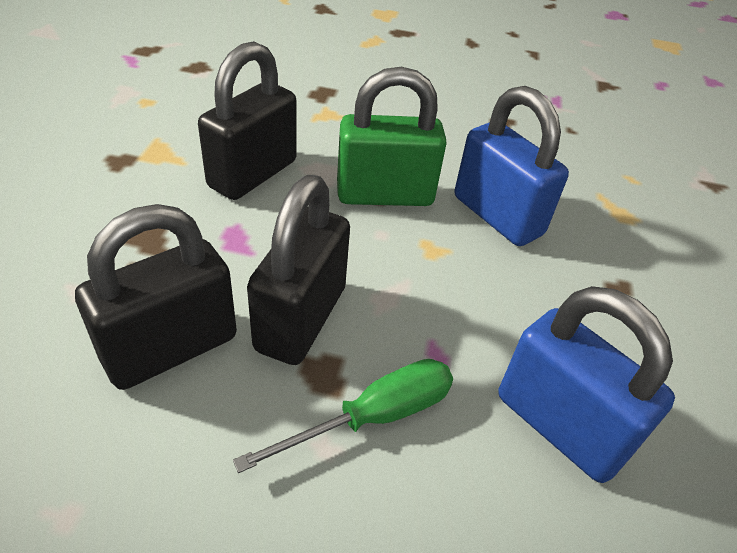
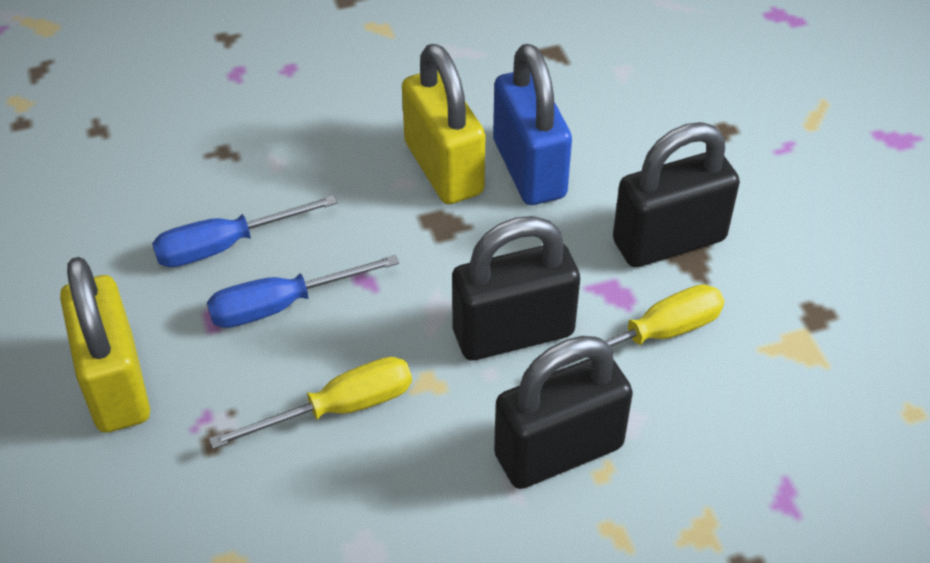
blue padlock: 2 -> 1
blue screwdriver: 0 -> 2
green padlock: 1 -> 0
green screwdriver: 1 -> 0
yellow padlock: 0 -> 2
yellow screwdriver: 0 -> 2

